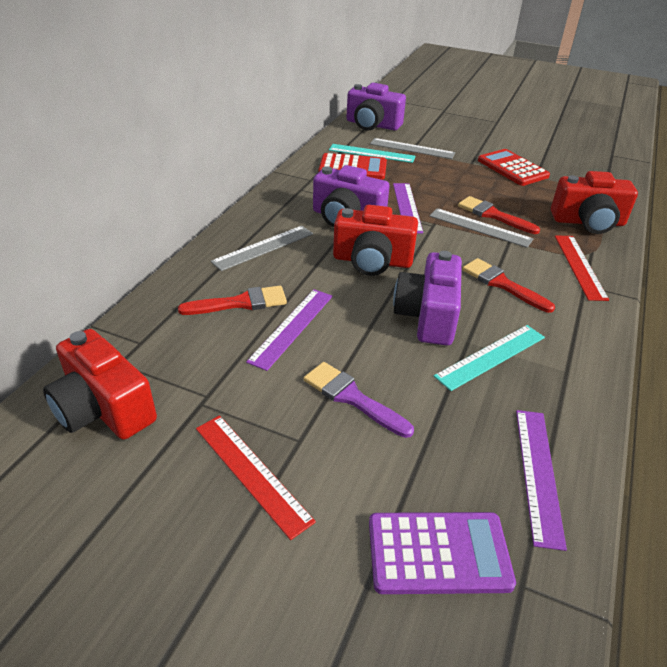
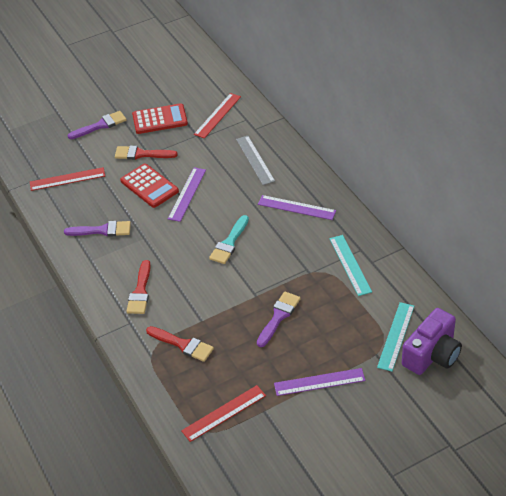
grey ruler: 3 -> 1
purple brush: 1 -> 3
purple calculator: 1 -> 0
purple camera: 3 -> 1
red camera: 3 -> 0
red ruler: 2 -> 3
turquoise brush: 0 -> 1

